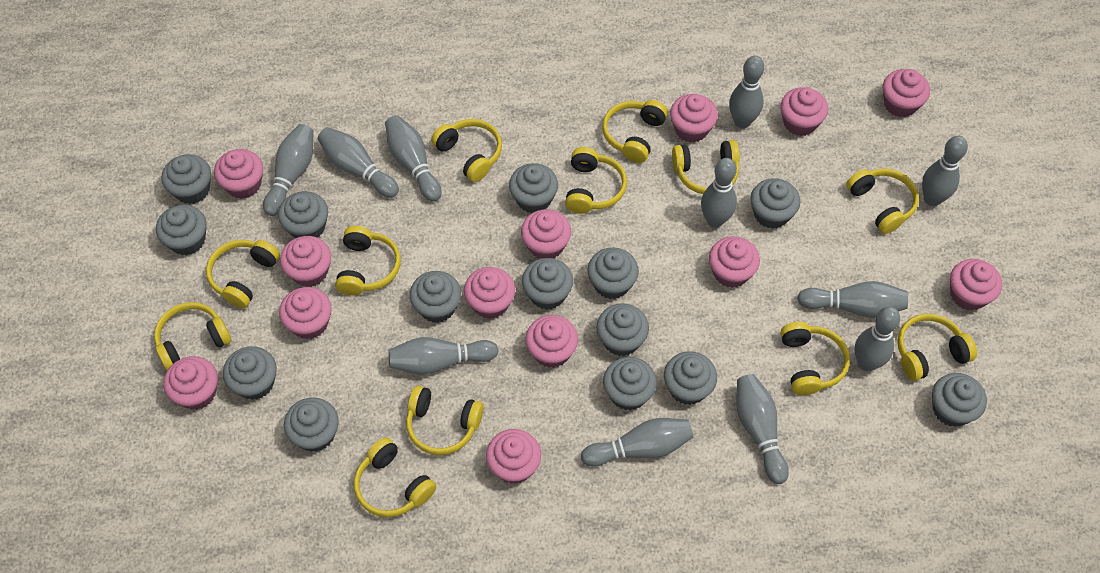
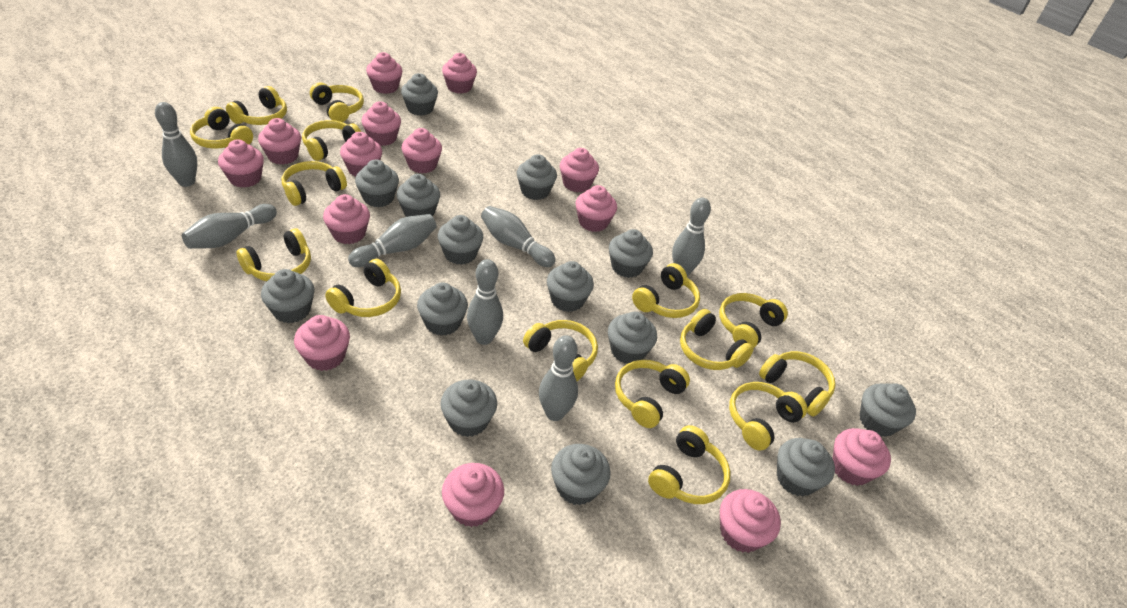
grey bowling pin: 11 -> 7
pink cupcake: 13 -> 14
yellow headphones: 12 -> 15

